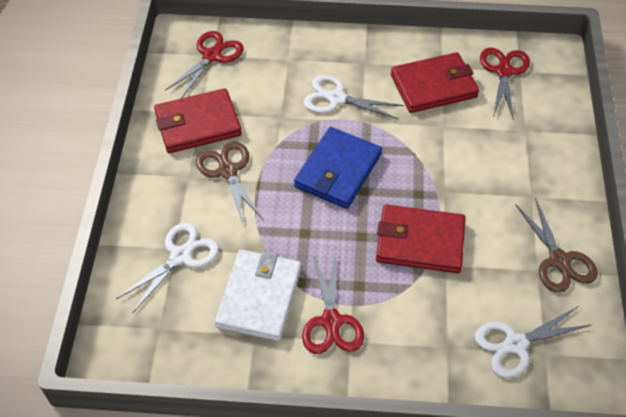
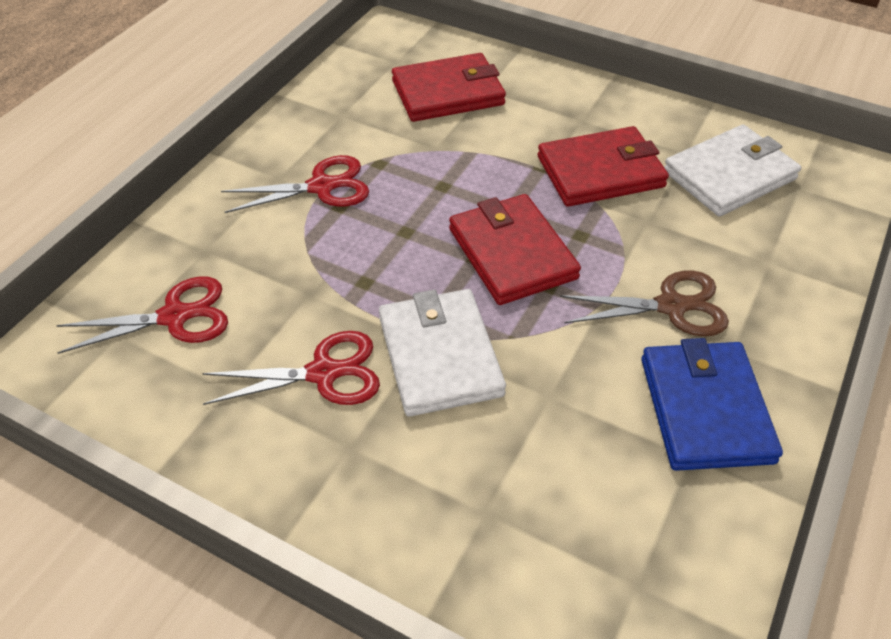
brown scissors: 2 -> 1
white scissors: 3 -> 0
white wallet: 1 -> 2

